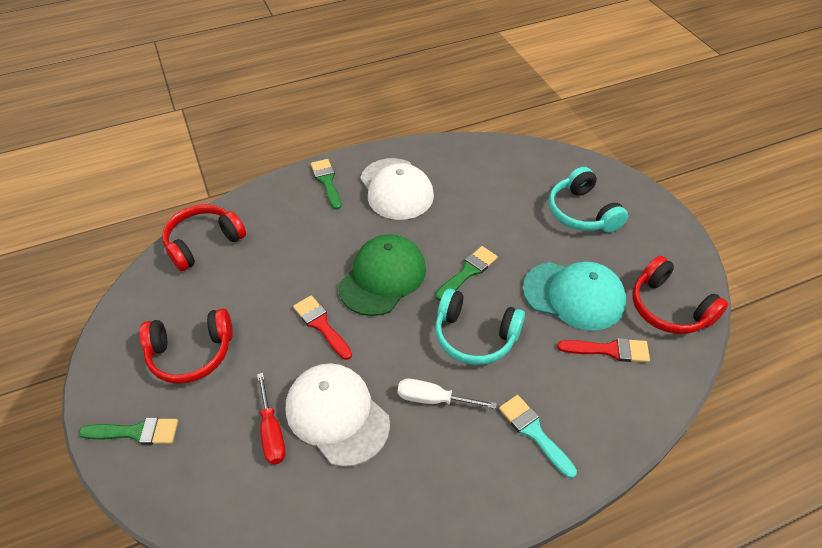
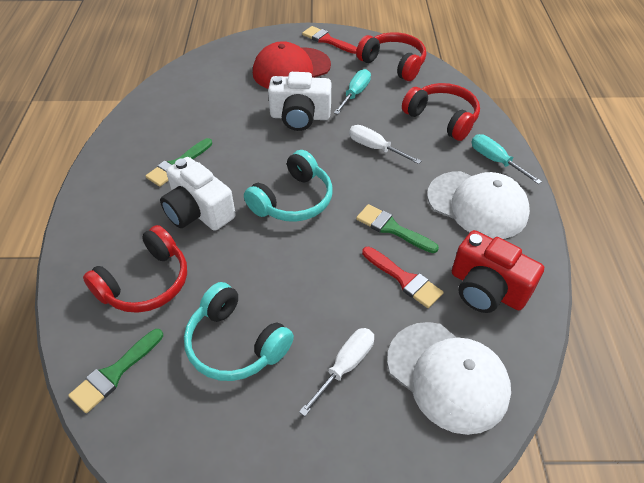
green cap: 1 -> 0
red camera: 0 -> 1
red cap: 0 -> 1
red screwdriver: 1 -> 0
turquoise brush: 1 -> 0
turquoise cap: 1 -> 0
turquoise screwdriver: 0 -> 2
white camera: 0 -> 2
white screwdriver: 1 -> 2

